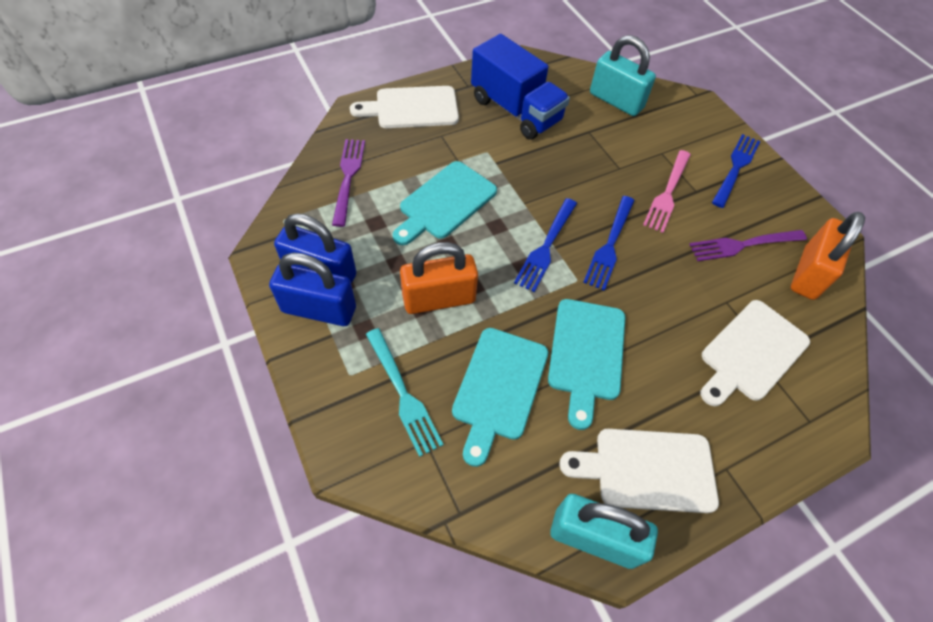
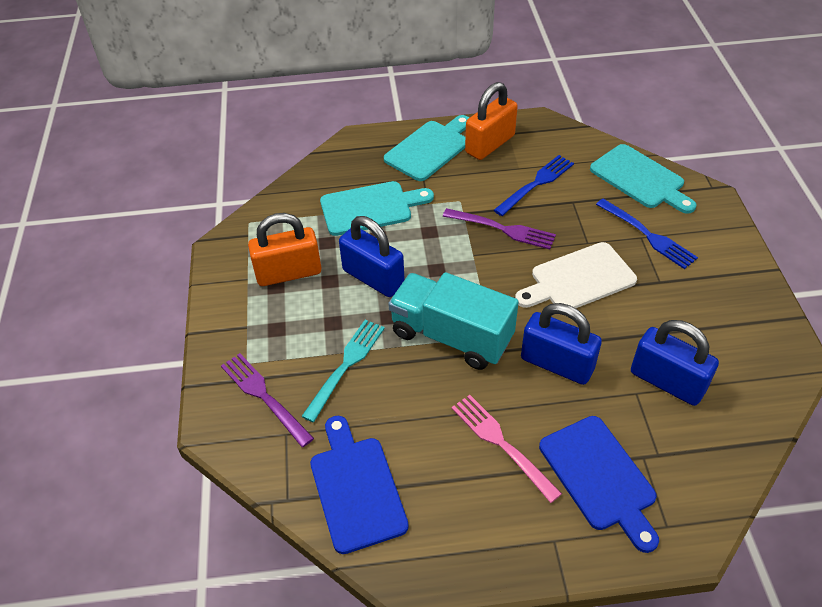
blue cutting board: 0 -> 2
blue fork: 3 -> 2
blue padlock: 2 -> 3
blue truck: 1 -> 0
turquoise padlock: 2 -> 0
turquoise truck: 0 -> 1
white cutting board: 3 -> 1

